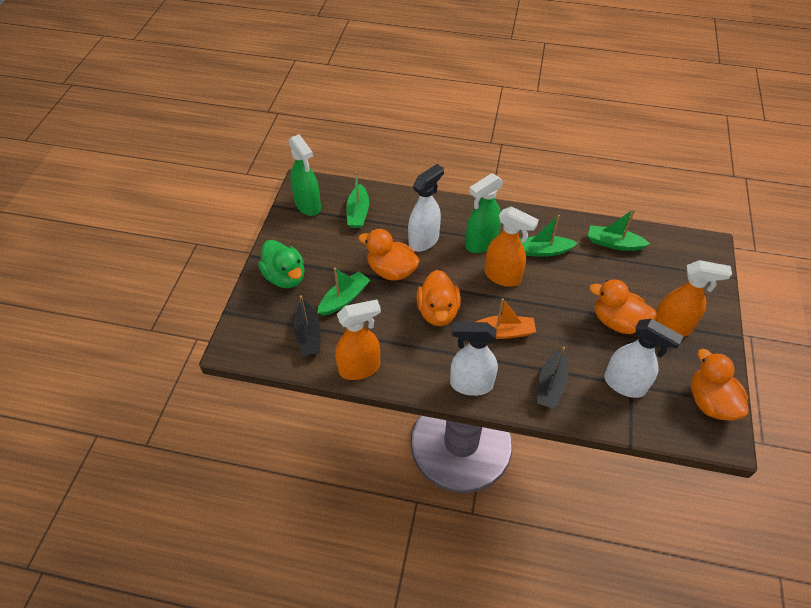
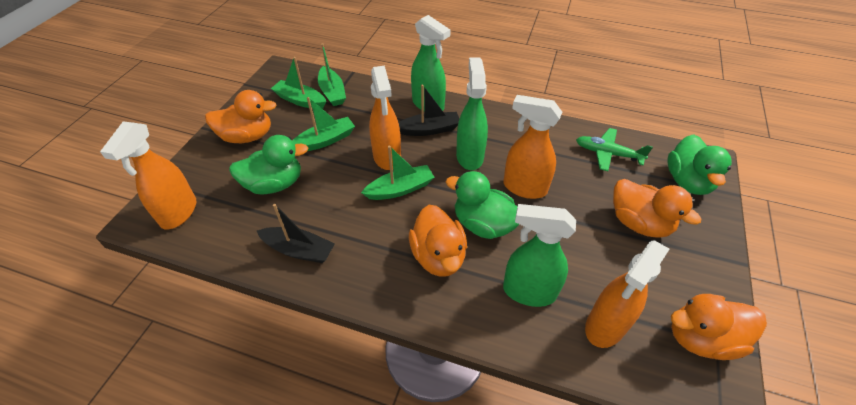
green duck: 1 -> 3
green plane: 0 -> 1
green spray bottle: 2 -> 3
orange boat: 1 -> 0
orange spray bottle: 3 -> 4
white spray bottle: 3 -> 0

